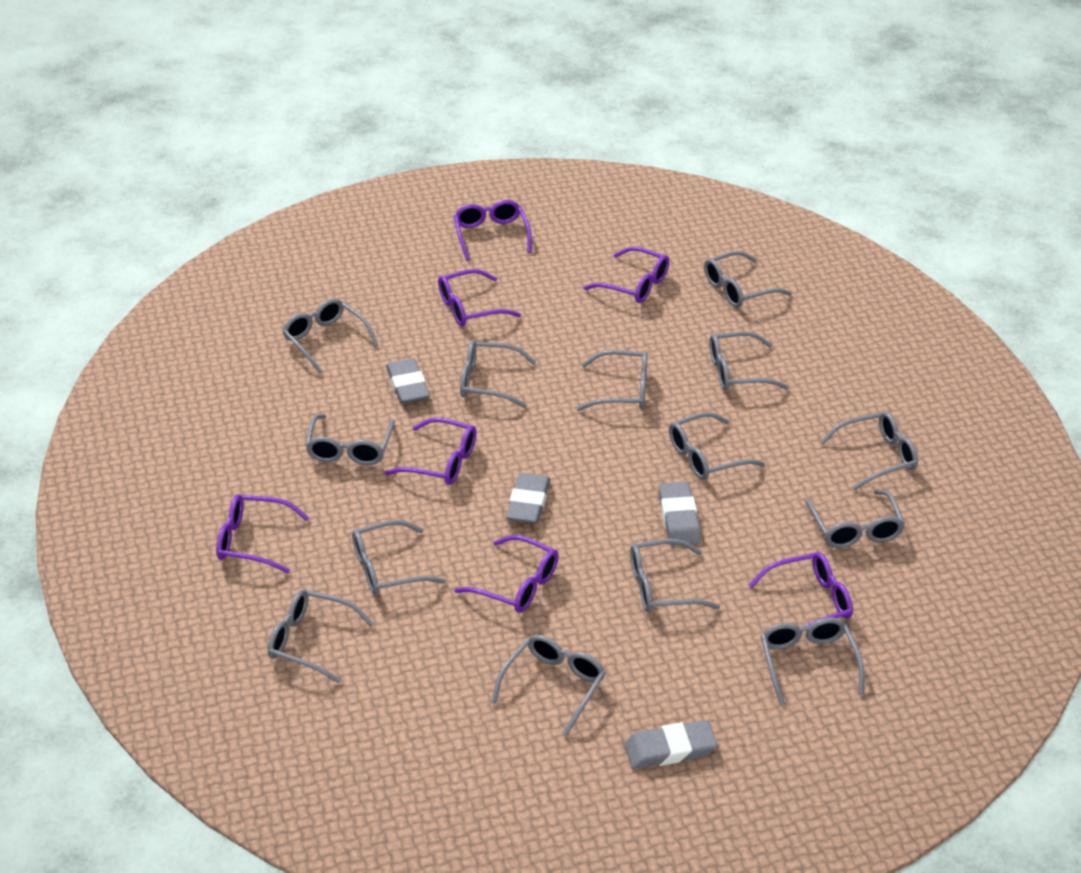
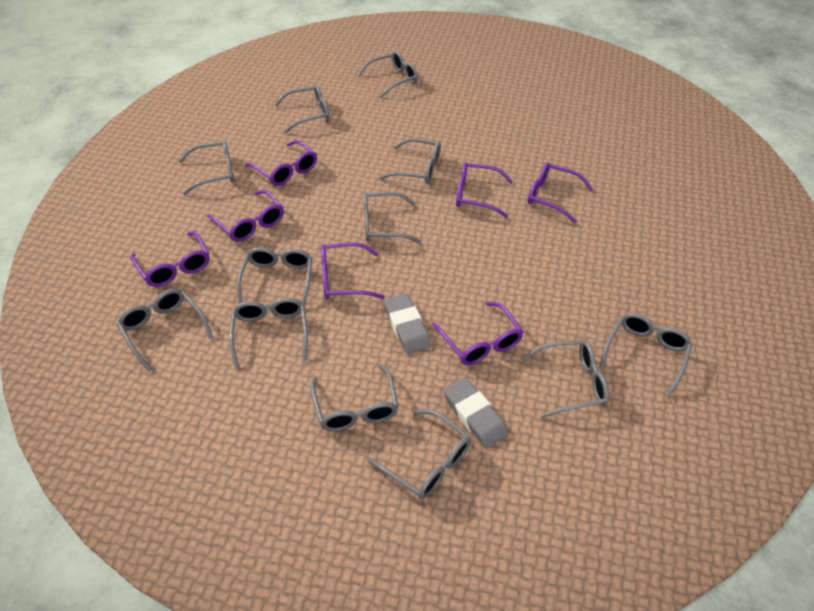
grey eraser: 4 -> 2
grey glasses: 14 -> 12

